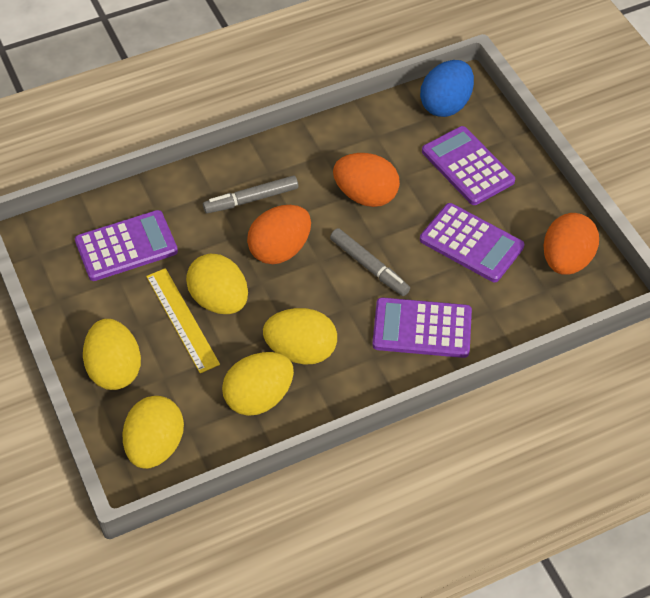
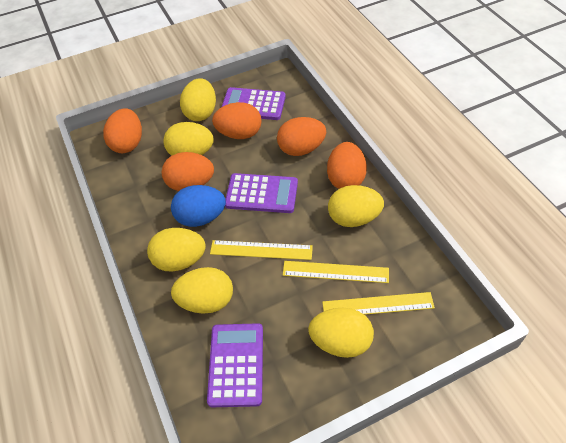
grey marker: 2 -> 0
orange egg: 3 -> 5
purple calculator: 4 -> 3
yellow egg: 5 -> 6
yellow ruler: 1 -> 3

